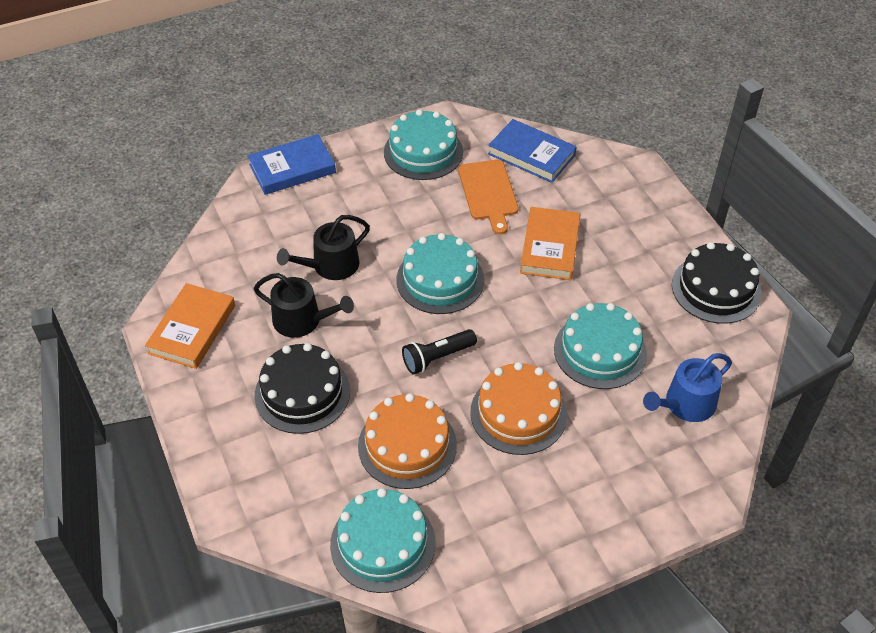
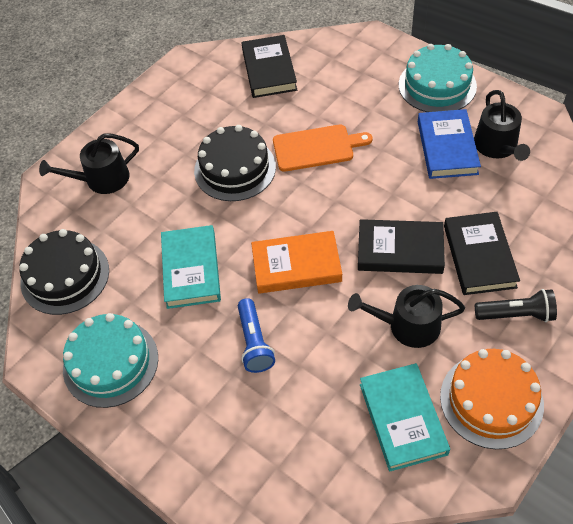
black book: 0 -> 3
black watering can: 2 -> 3
blue book: 2 -> 1
blue flashlight: 0 -> 1
blue watering can: 1 -> 0
orange book: 2 -> 1
orange cake: 2 -> 1
turquoise book: 0 -> 2
turquoise cake: 4 -> 2

